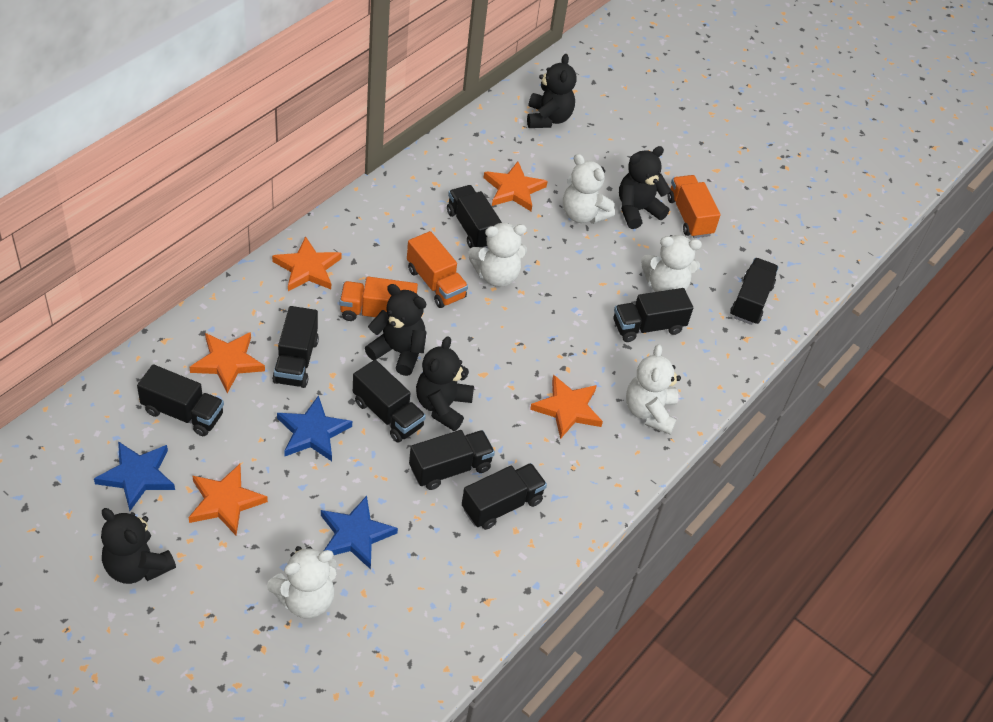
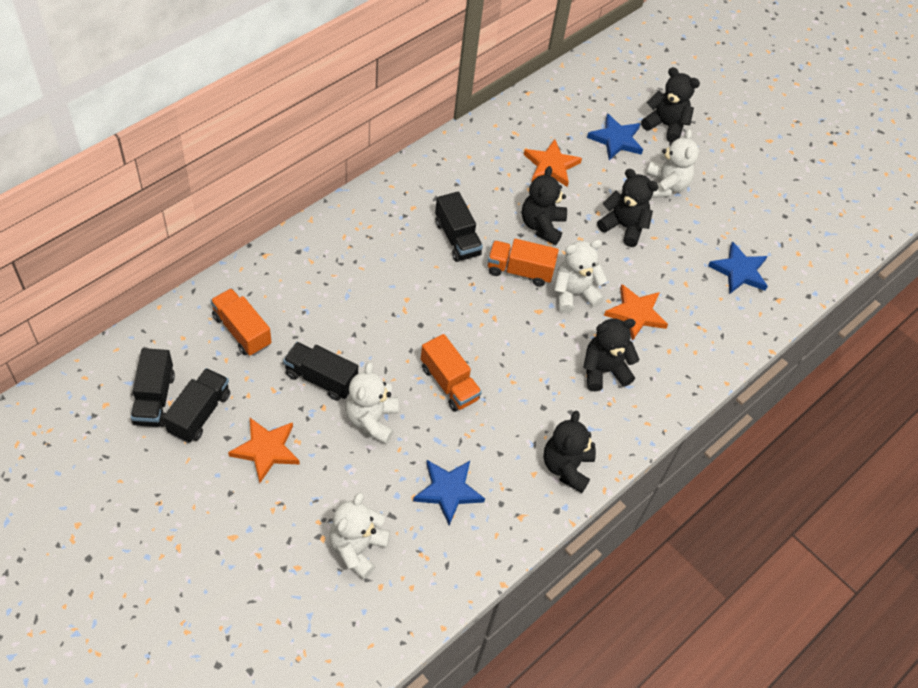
black truck: 8 -> 4
orange star: 5 -> 3
white teddy bear: 5 -> 4

